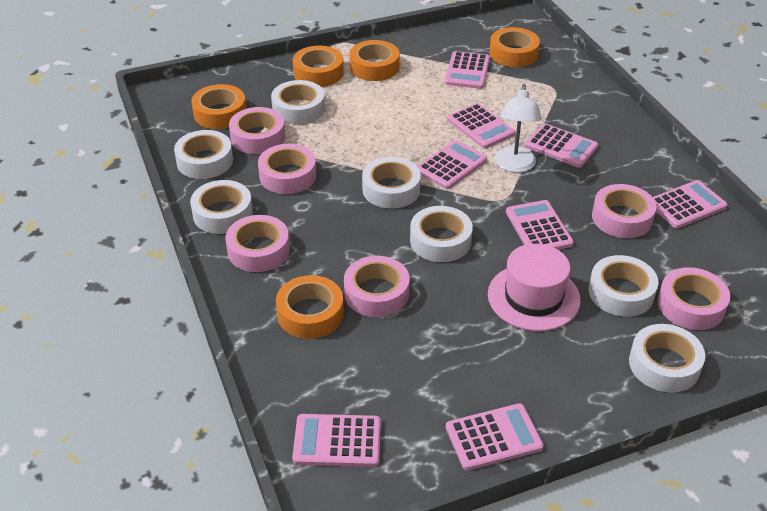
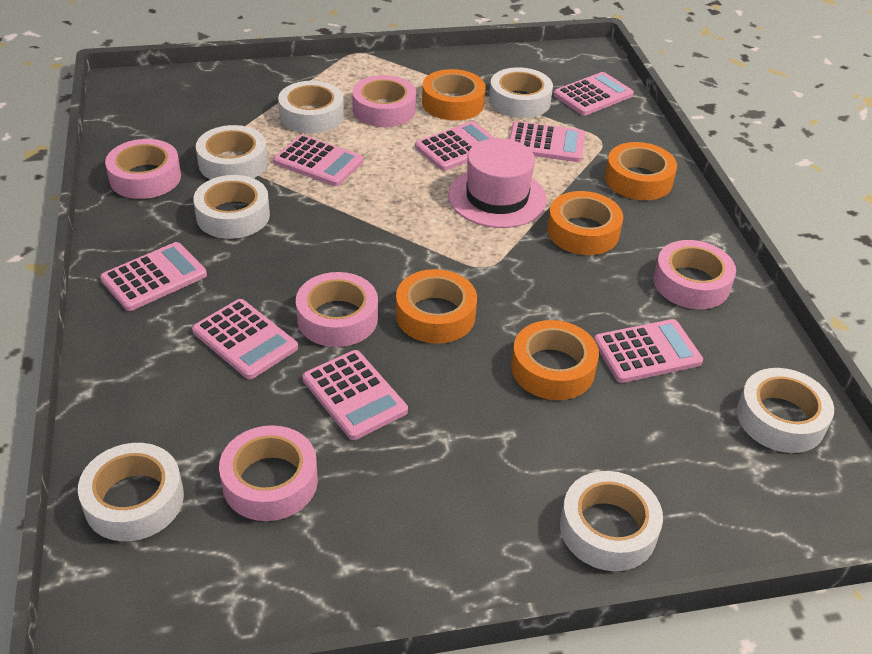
pink tape: 6 -> 5
white lamp: 1 -> 0

